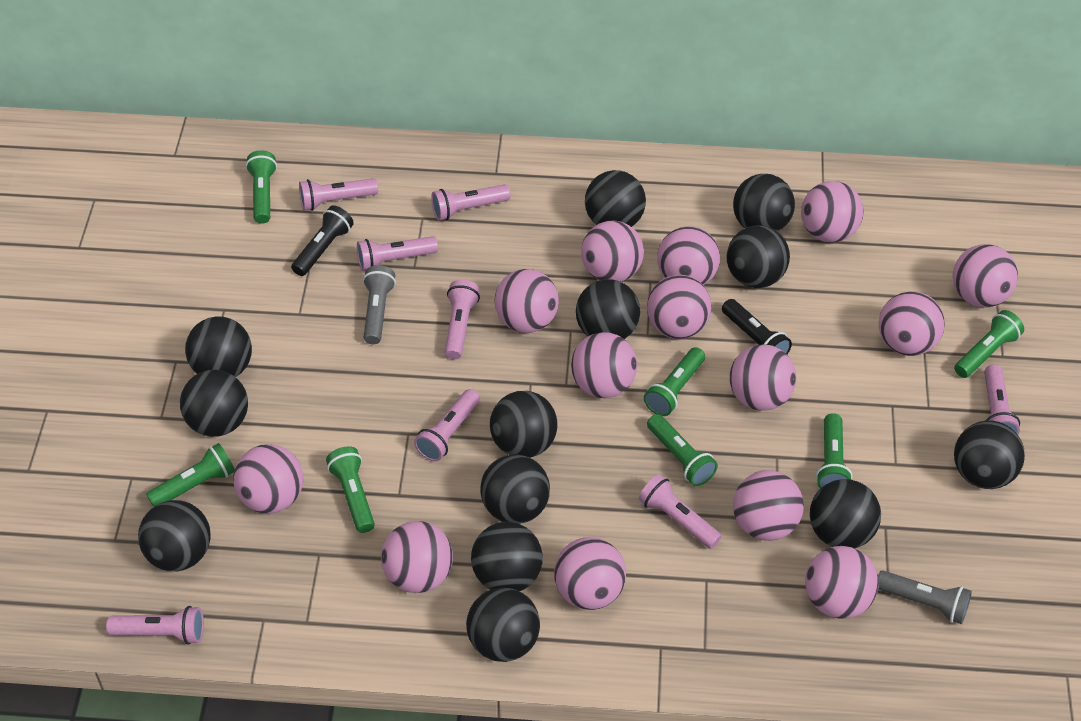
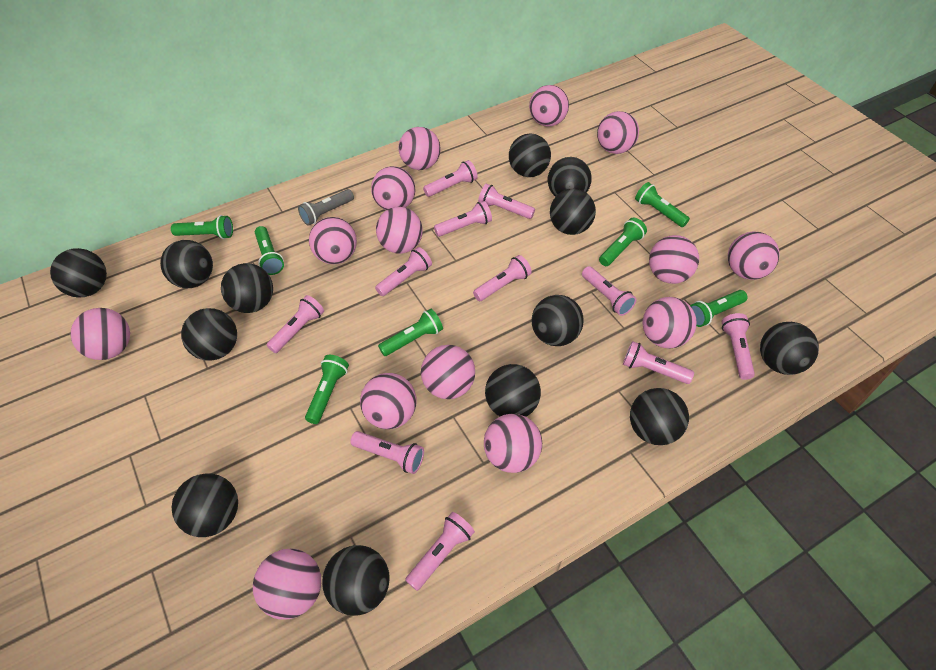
black flashlight: 2 -> 0
grey flashlight: 2 -> 1
pink flashlight: 8 -> 11

